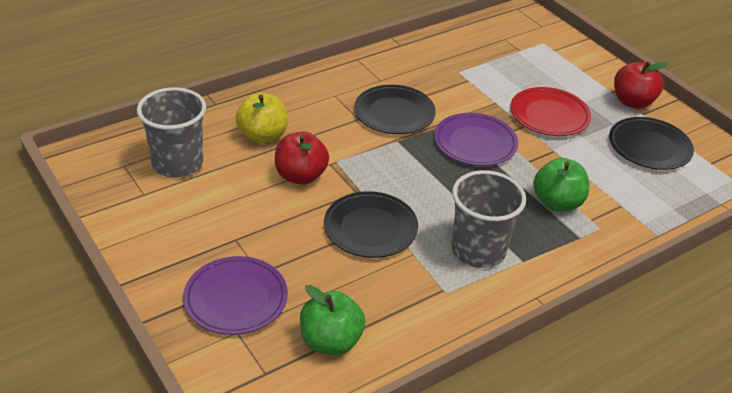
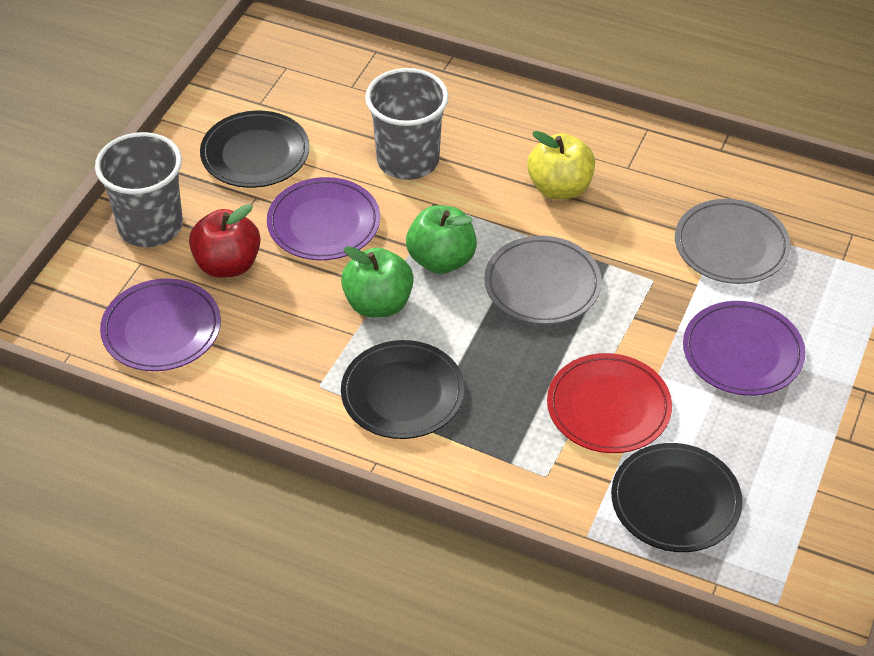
grey plate: 0 -> 2
purple plate: 2 -> 3
red apple: 2 -> 1

